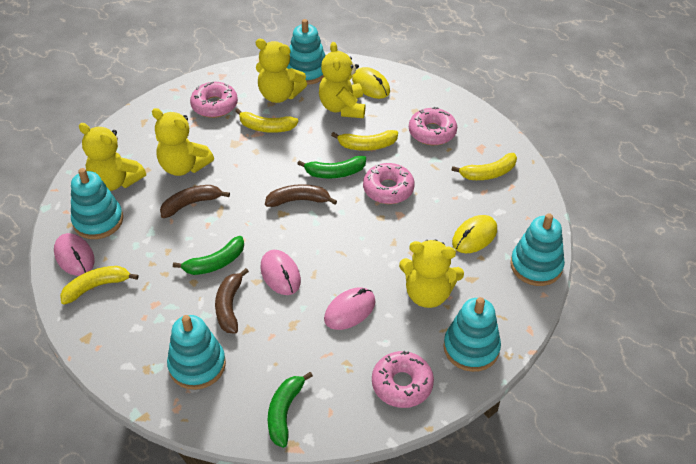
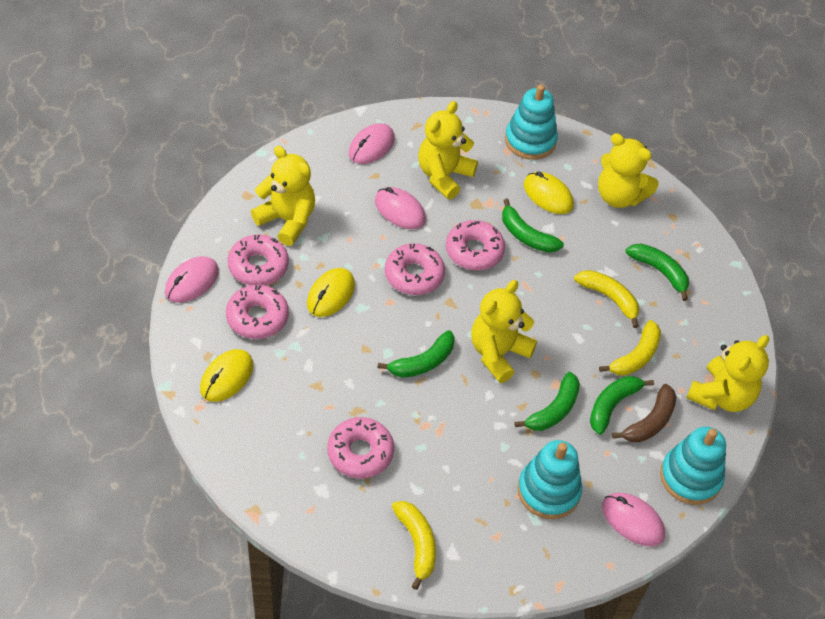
brown banana: 3 -> 1
green banana: 3 -> 5
pink donut: 4 -> 5
pink mouse: 3 -> 4
turquoise stacking toy: 5 -> 3
yellow banana: 4 -> 3
yellow mouse: 2 -> 3

